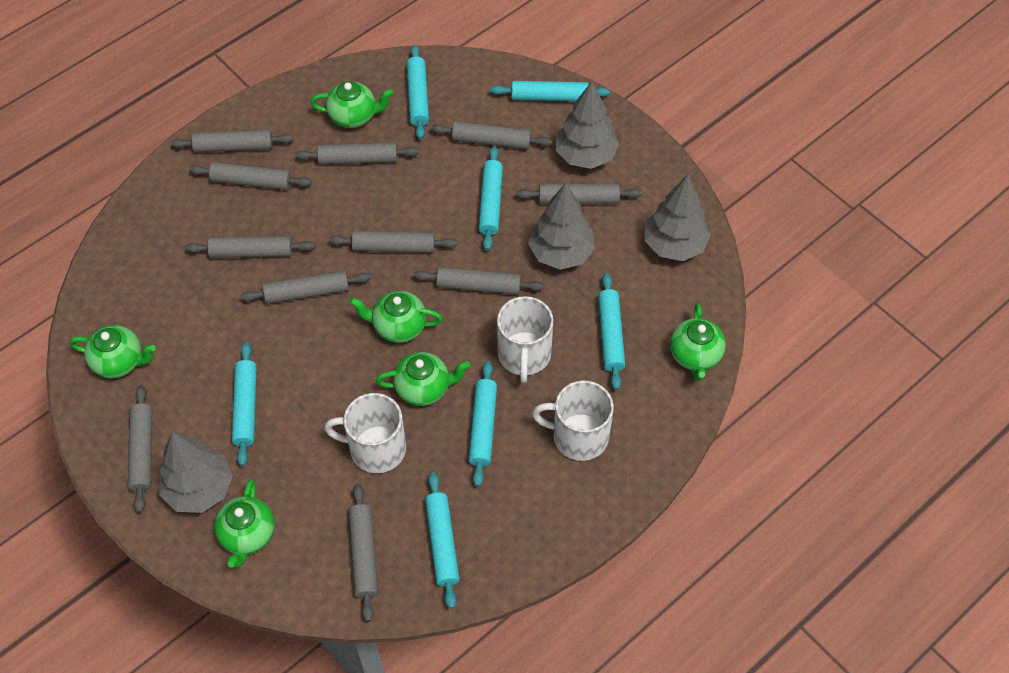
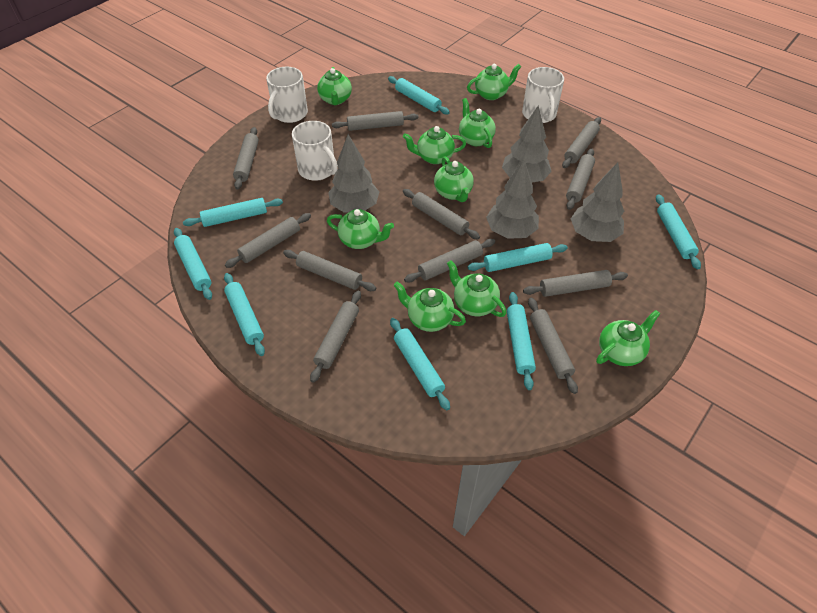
green teapot: 6 -> 9
turquoise rolling pin: 7 -> 8

